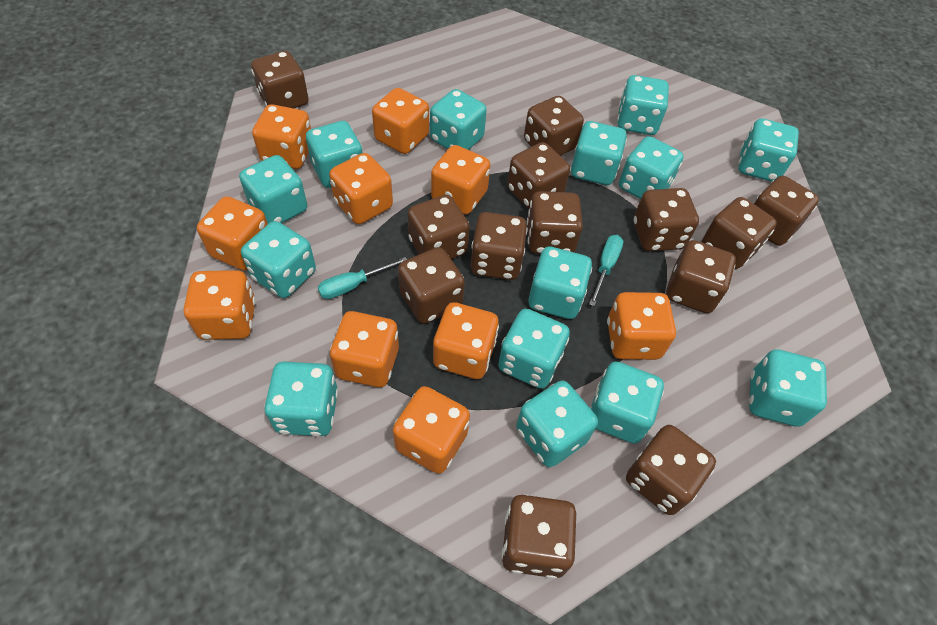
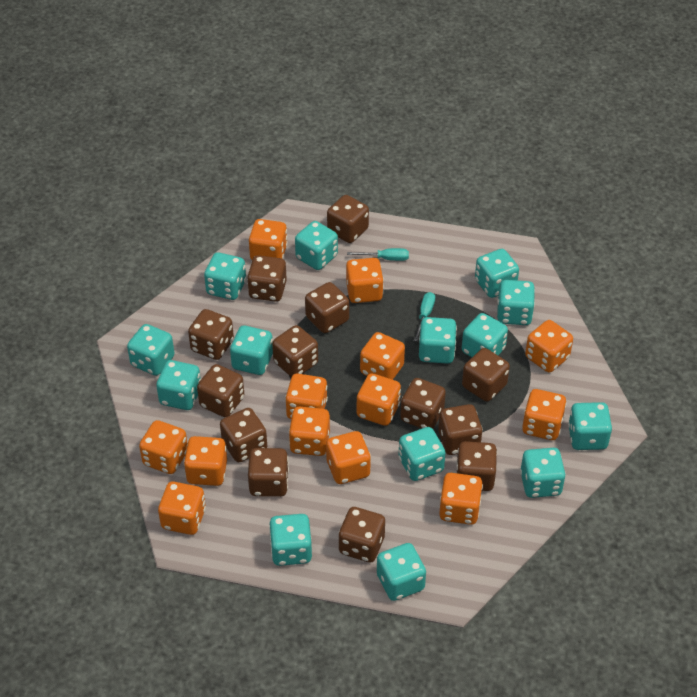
orange dice: 10 -> 13

